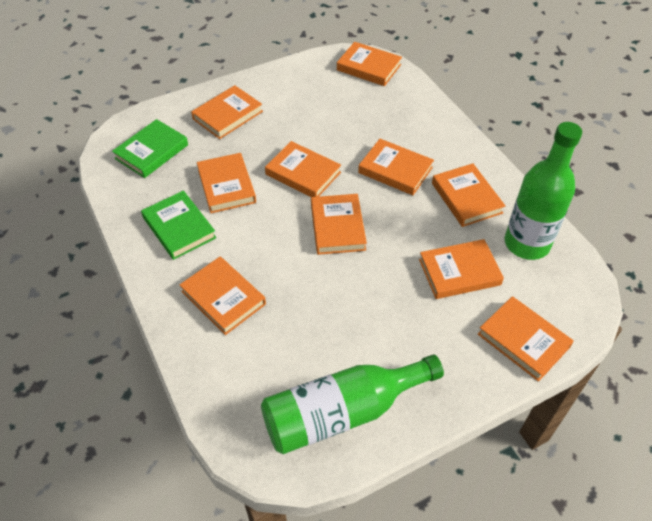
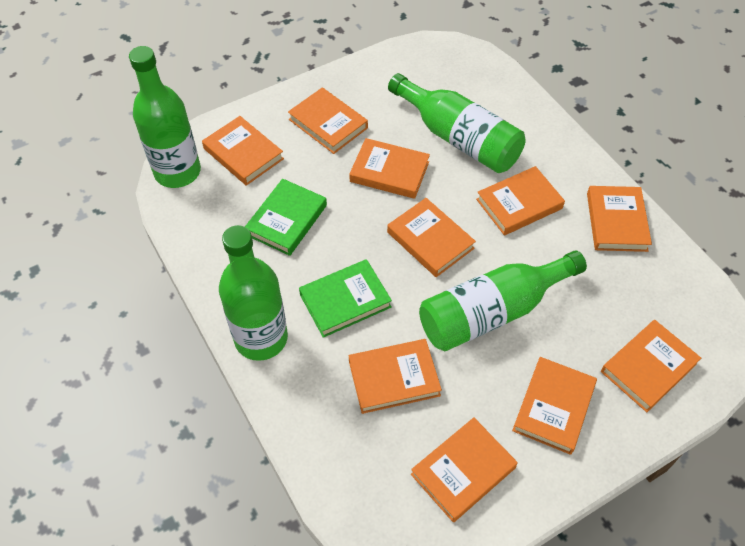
green bottle: 2 -> 4

